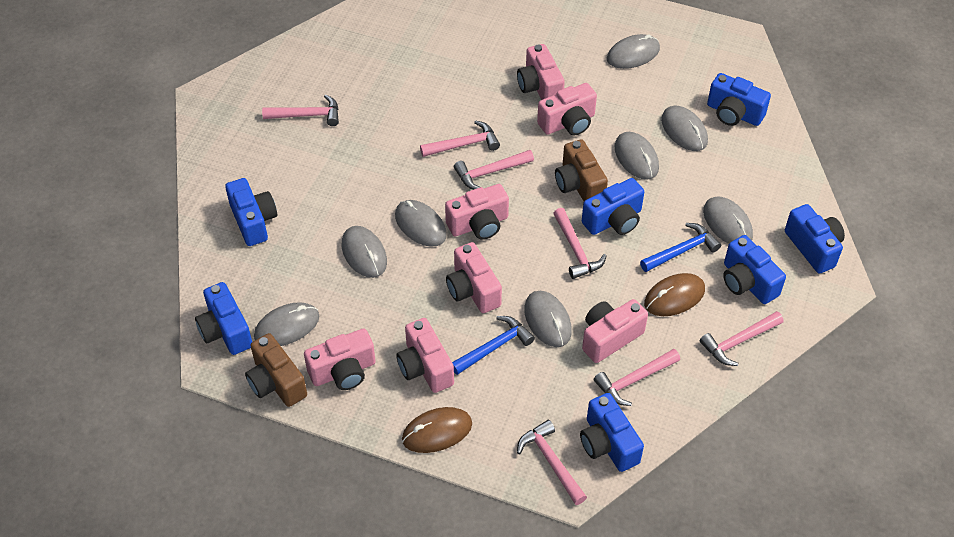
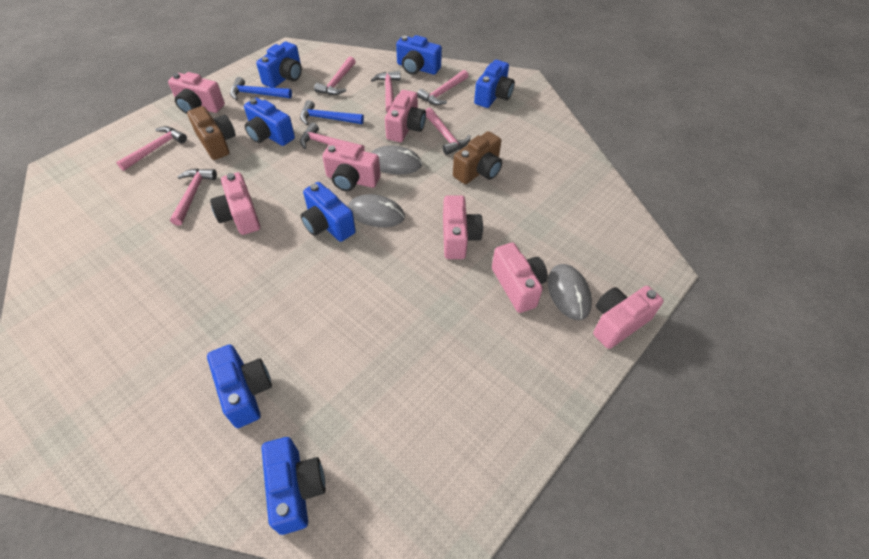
brown mouse: 2 -> 0
grey mouse: 8 -> 3

